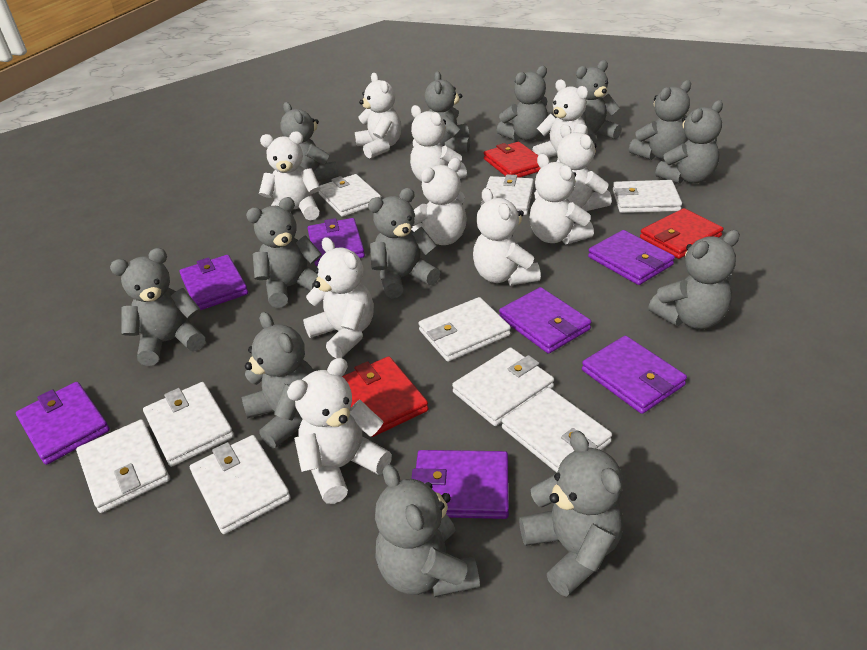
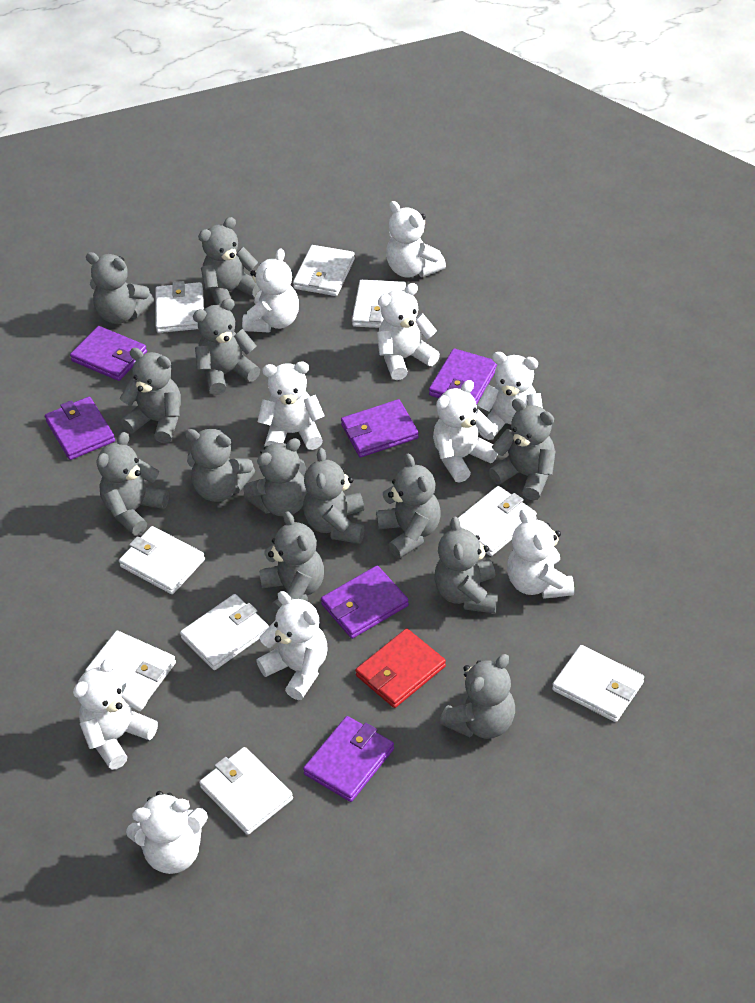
purple wallet: 7 -> 6
red wallet: 3 -> 1

